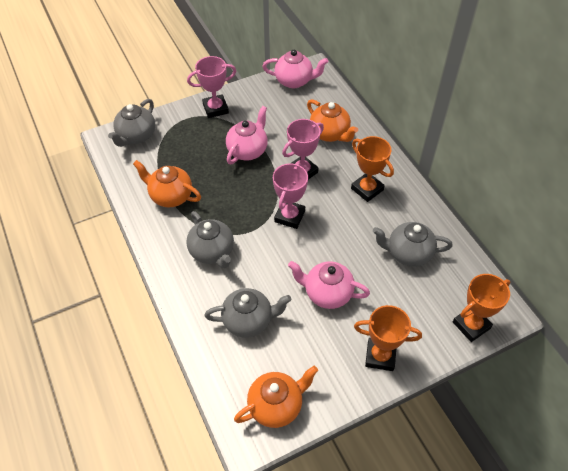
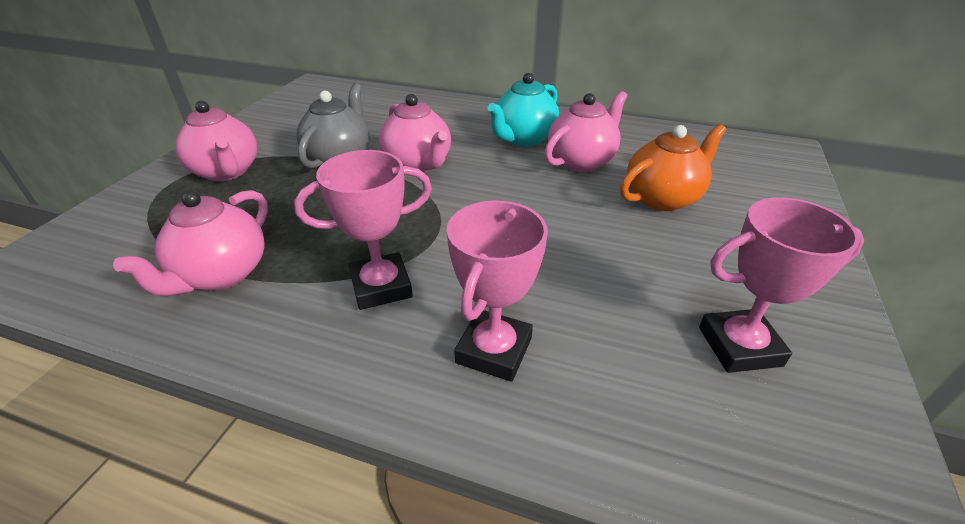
grey teapot: 4 -> 1
orange teapot: 3 -> 1
orange trophy: 3 -> 0
pink teapot: 3 -> 4
turquoise teapot: 0 -> 1

